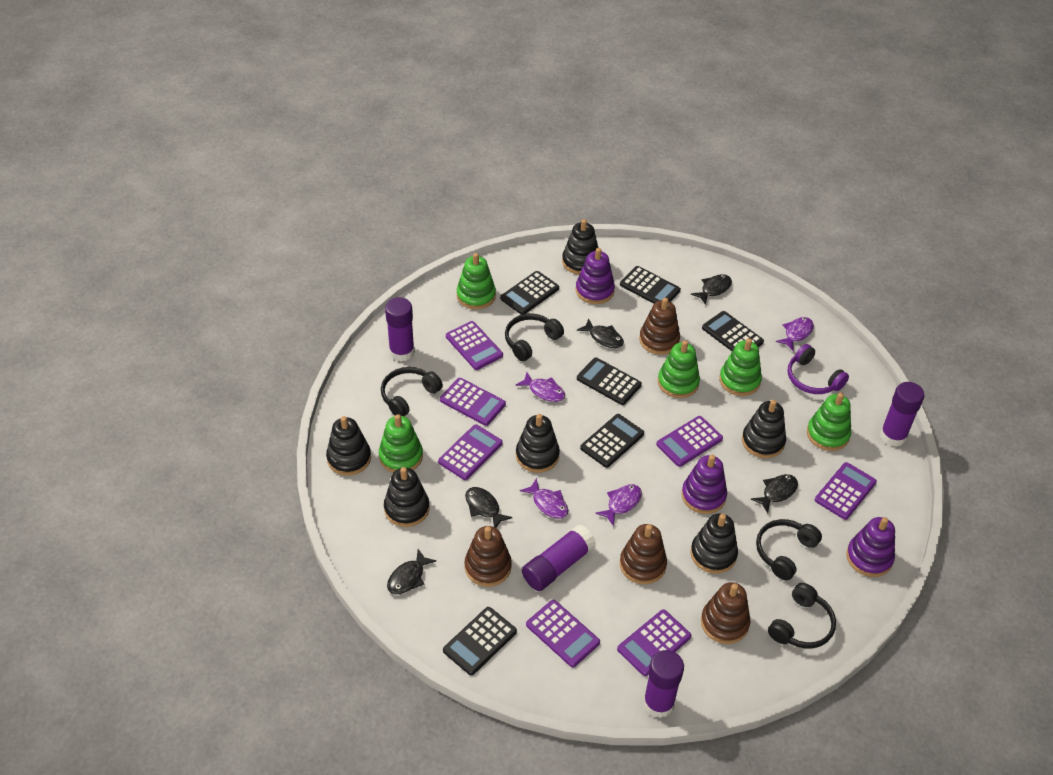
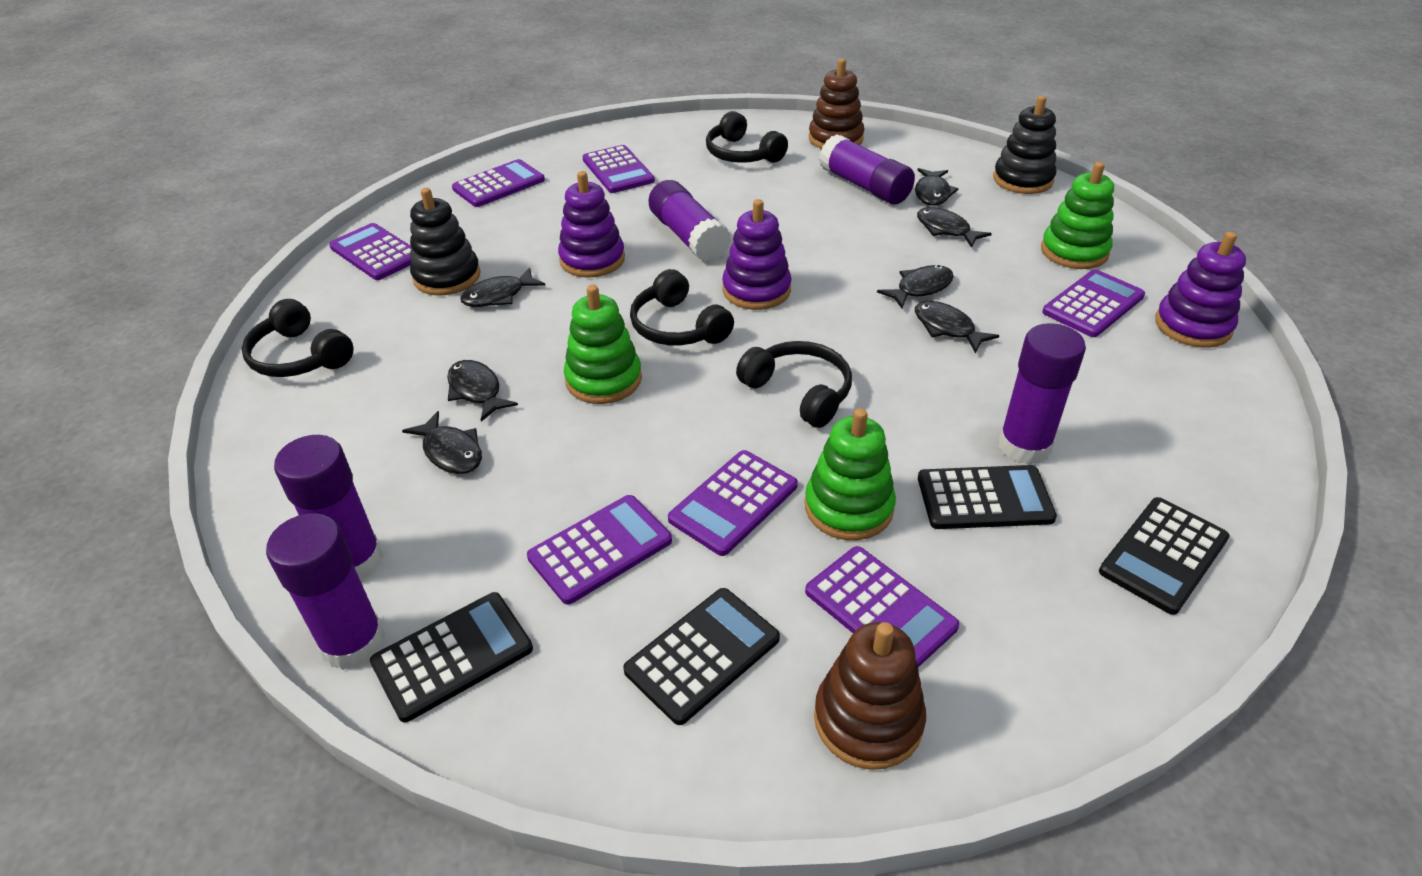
black calculator: 6 -> 4
black fish: 5 -> 7
black stacking toy: 6 -> 2
brown stacking toy: 4 -> 2
green stacking toy: 5 -> 3
purple fish: 4 -> 0
purple glue stick: 4 -> 5
purple headphones: 1 -> 0

